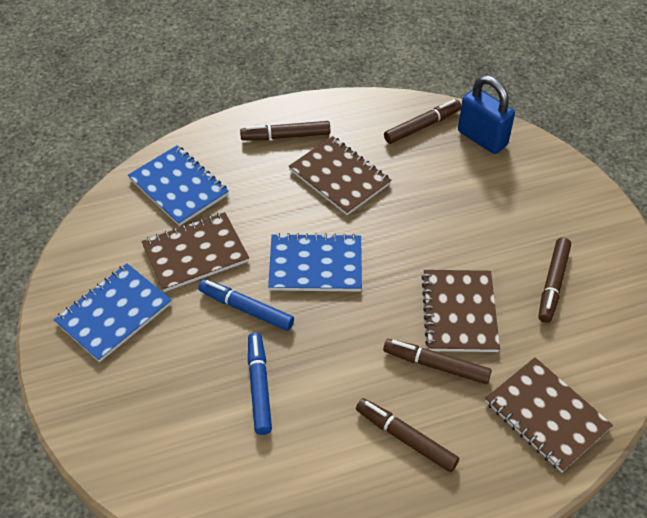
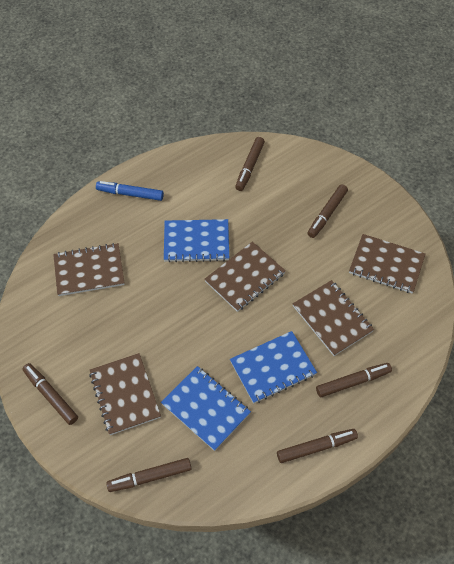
blue marker: 2 -> 1
blue padlock: 1 -> 0
brown marker: 5 -> 6
brown notebook: 4 -> 5

